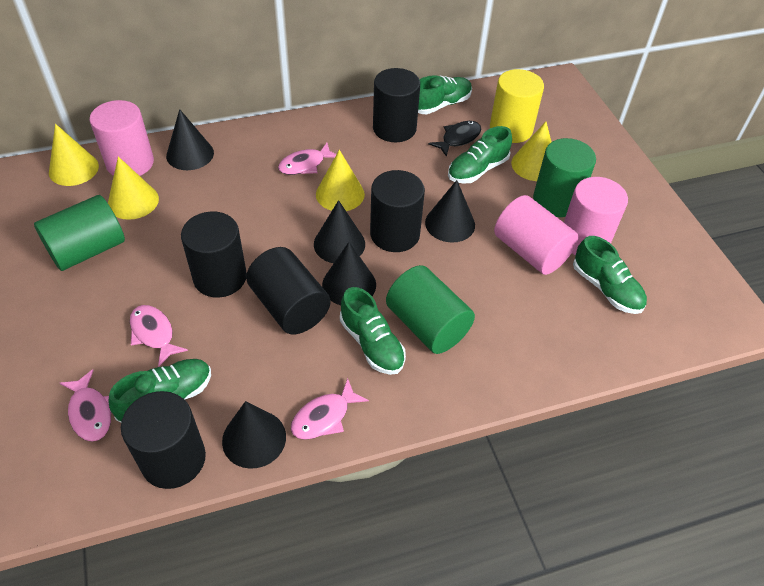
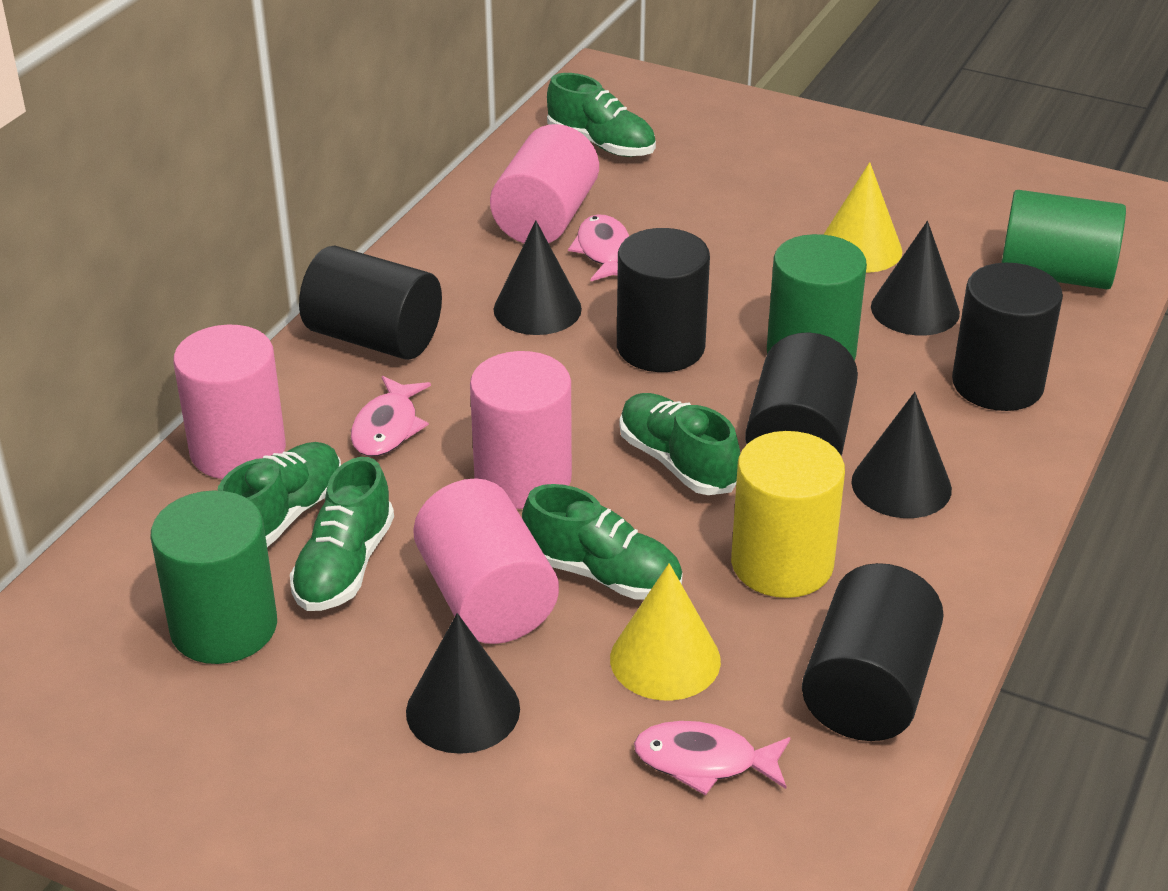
black cone: 5 -> 4
black fish: 1 -> 0
pink cylinder: 3 -> 4
pink fish: 4 -> 3
yellow cone: 4 -> 2

